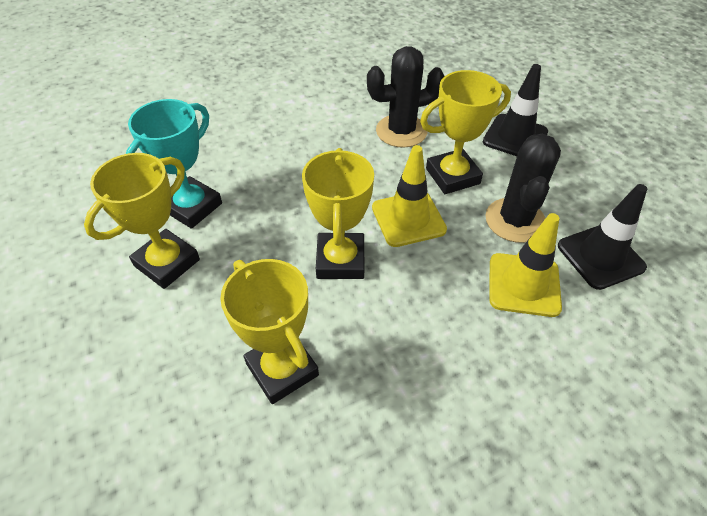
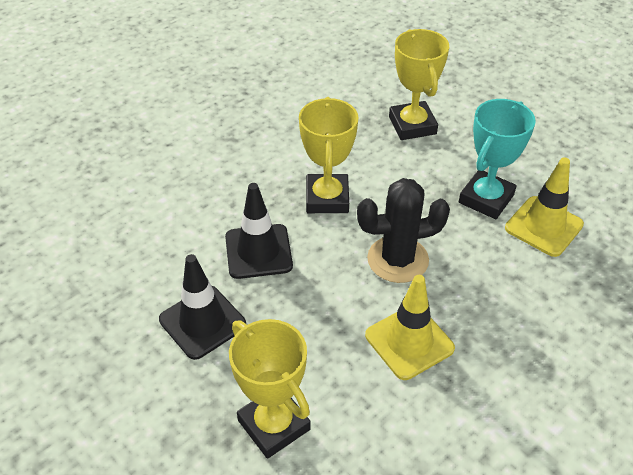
black cactus: 2 -> 1
yellow trophy: 4 -> 3

